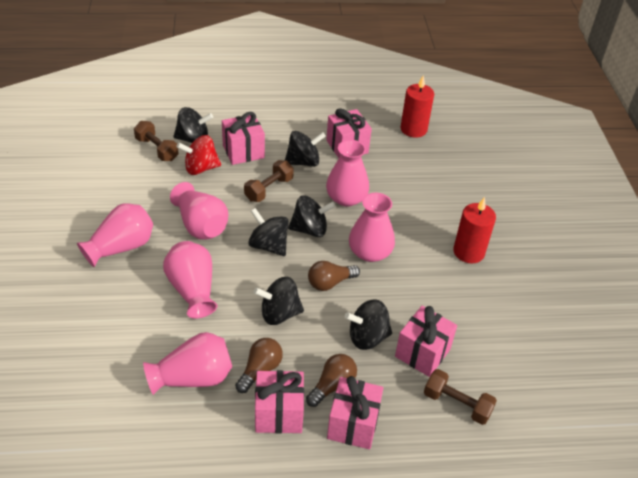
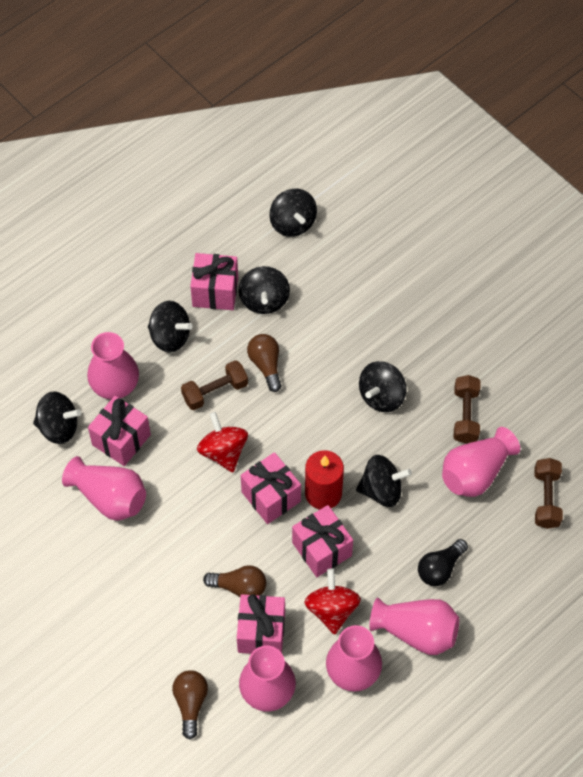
black light bulb: 0 -> 1
red candle: 2 -> 1
red spinning top: 1 -> 2

